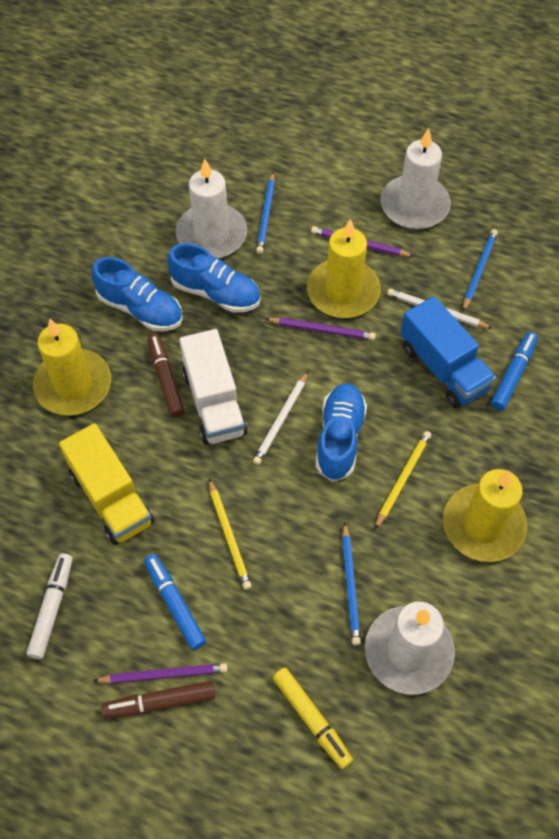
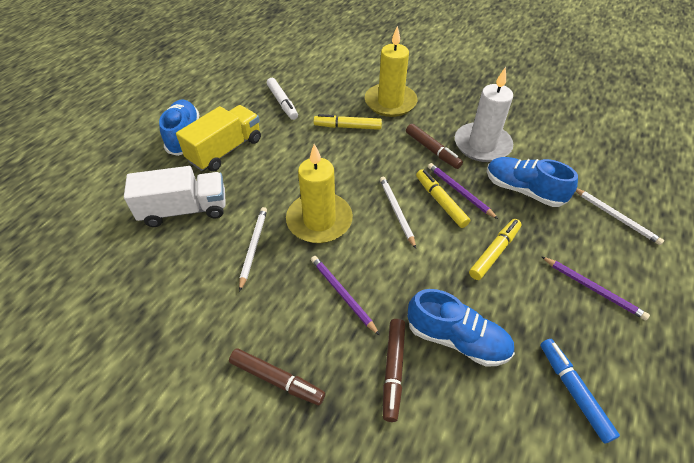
blue marker: 2 -> 1
blue pencil: 3 -> 0
blue truck: 1 -> 0
brown marker: 2 -> 3
white candle: 3 -> 1
white pencil: 2 -> 3
yellow candle: 3 -> 2
yellow marker: 1 -> 3
yellow pencil: 2 -> 0

